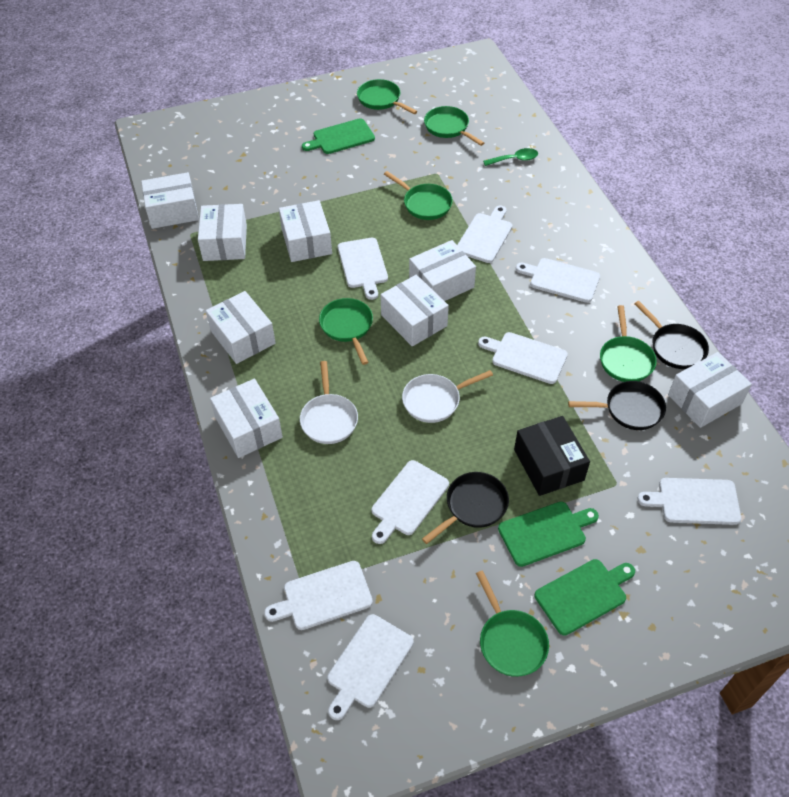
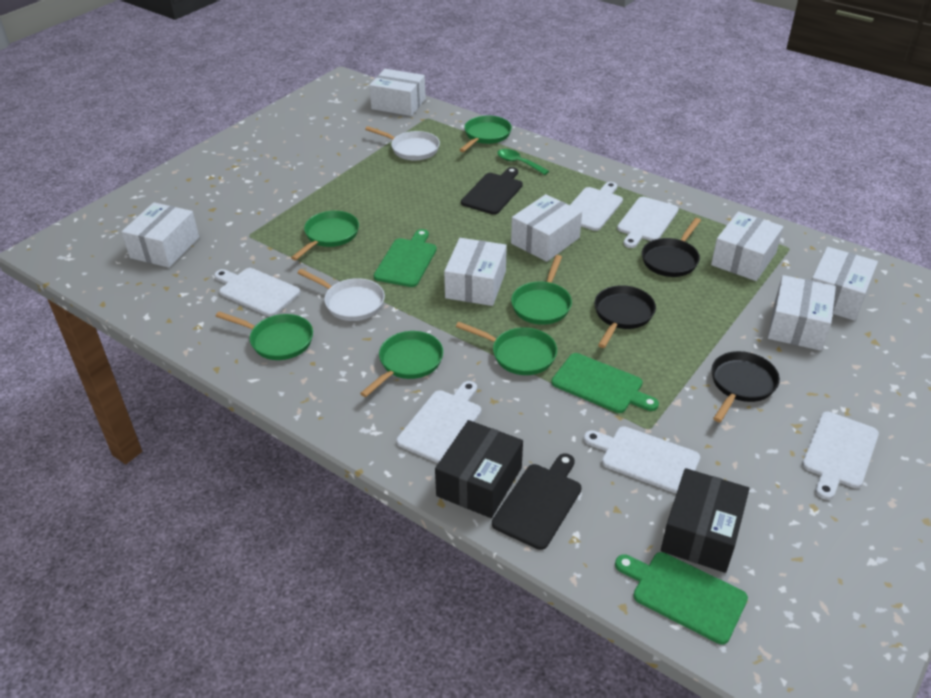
black box: 1 -> 2
black cutting board: 0 -> 2
white box: 8 -> 7
white cutting board: 8 -> 6

